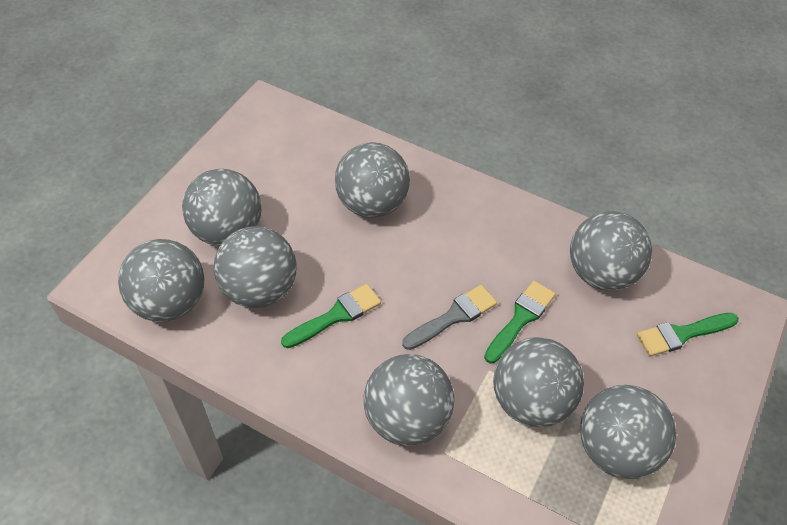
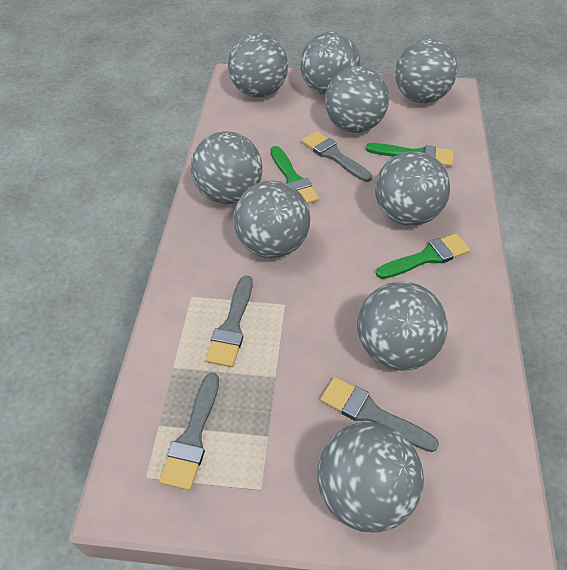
grey ball: 8 -> 9
grey brush: 1 -> 4

